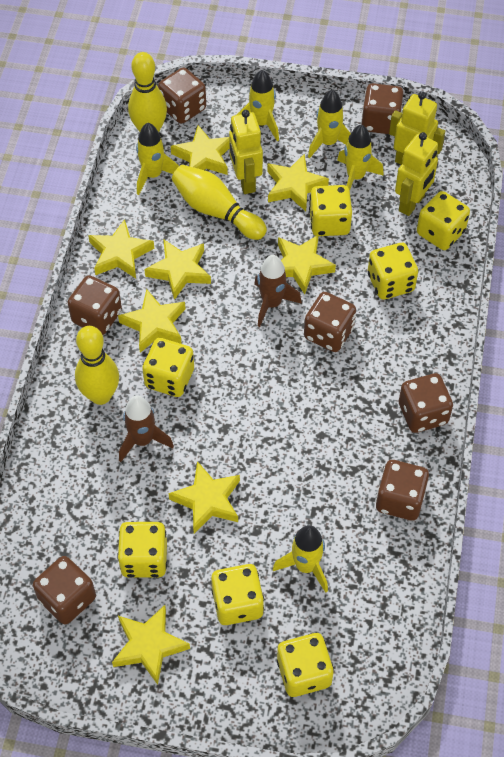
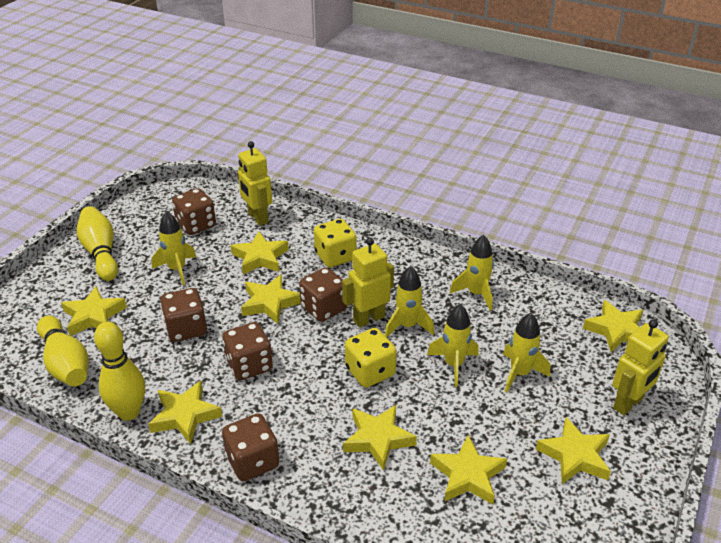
brown dice: 7 -> 5
brown rocket: 2 -> 0
yellow dice: 7 -> 2

